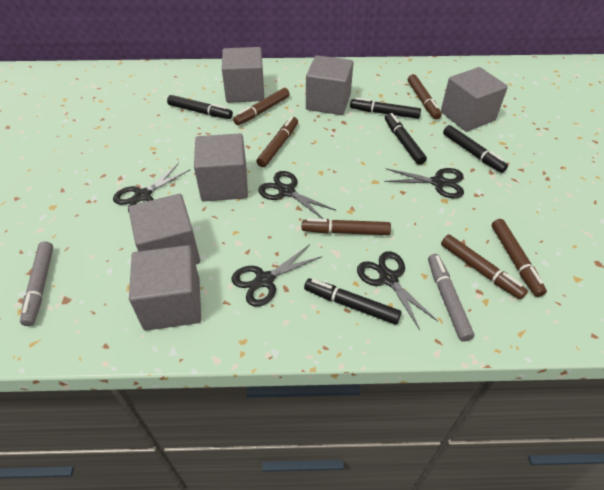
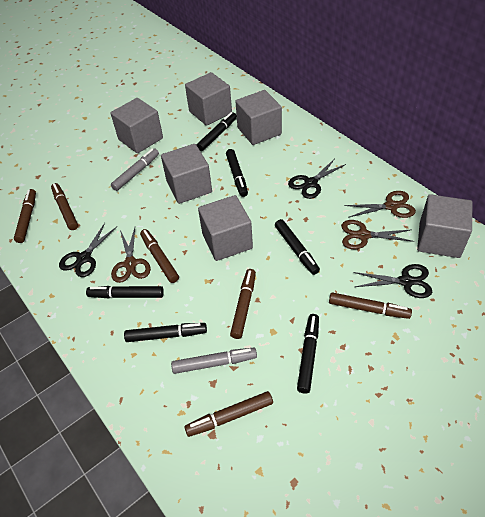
black marker: 5 -> 6
black scissors: 5 -> 3
brown scissors: 0 -> 3

